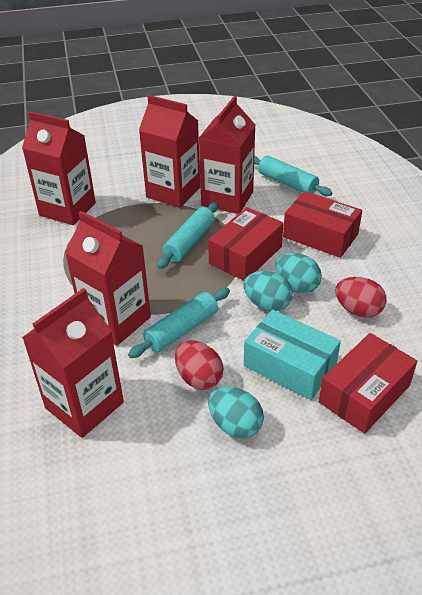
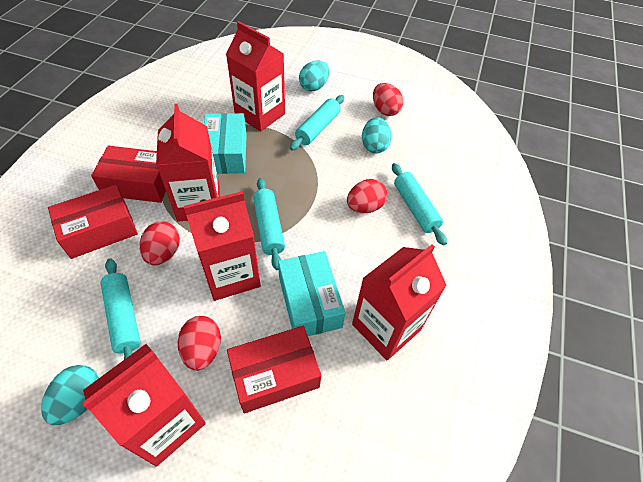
red egg: 2 -> 4
turquoise box: 1 -> 2
turquoise rolling pin: 3 -> 4

